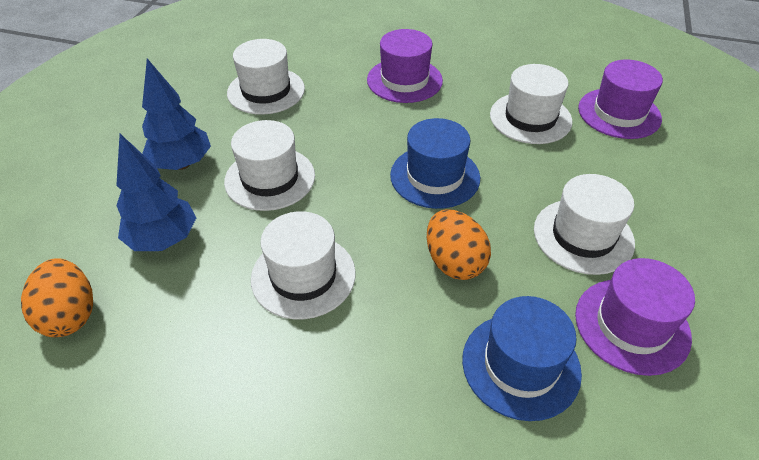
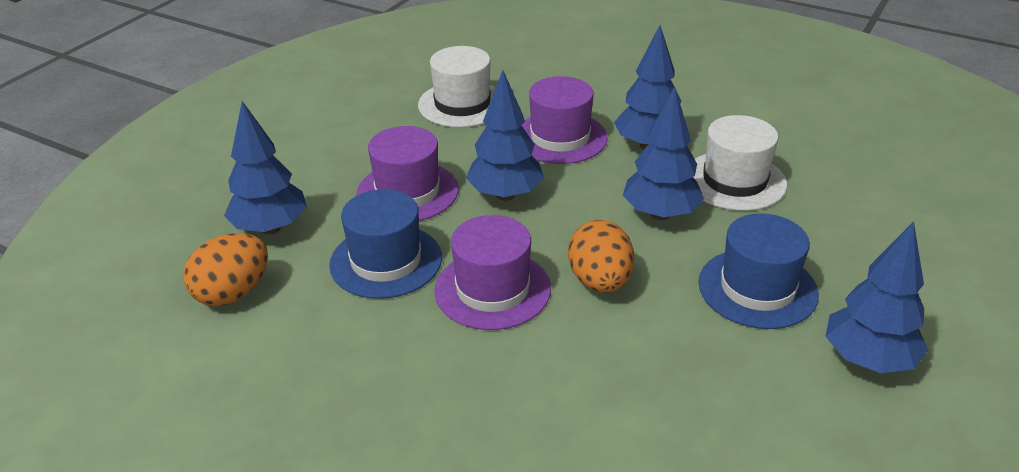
blue tree: 2 -> 5
white hat: 5 -> 2

